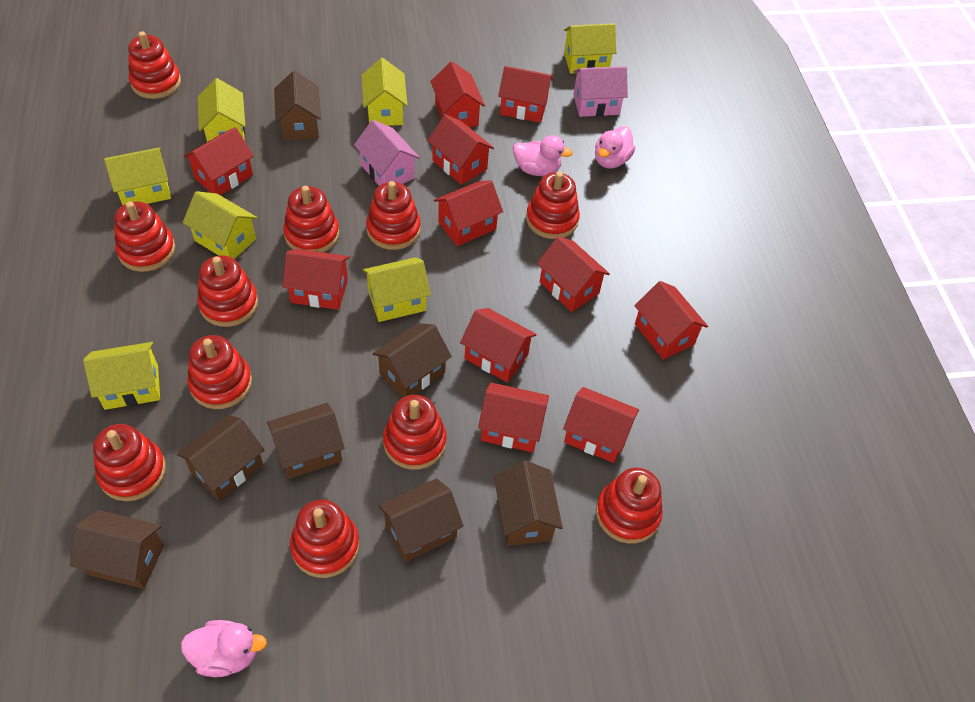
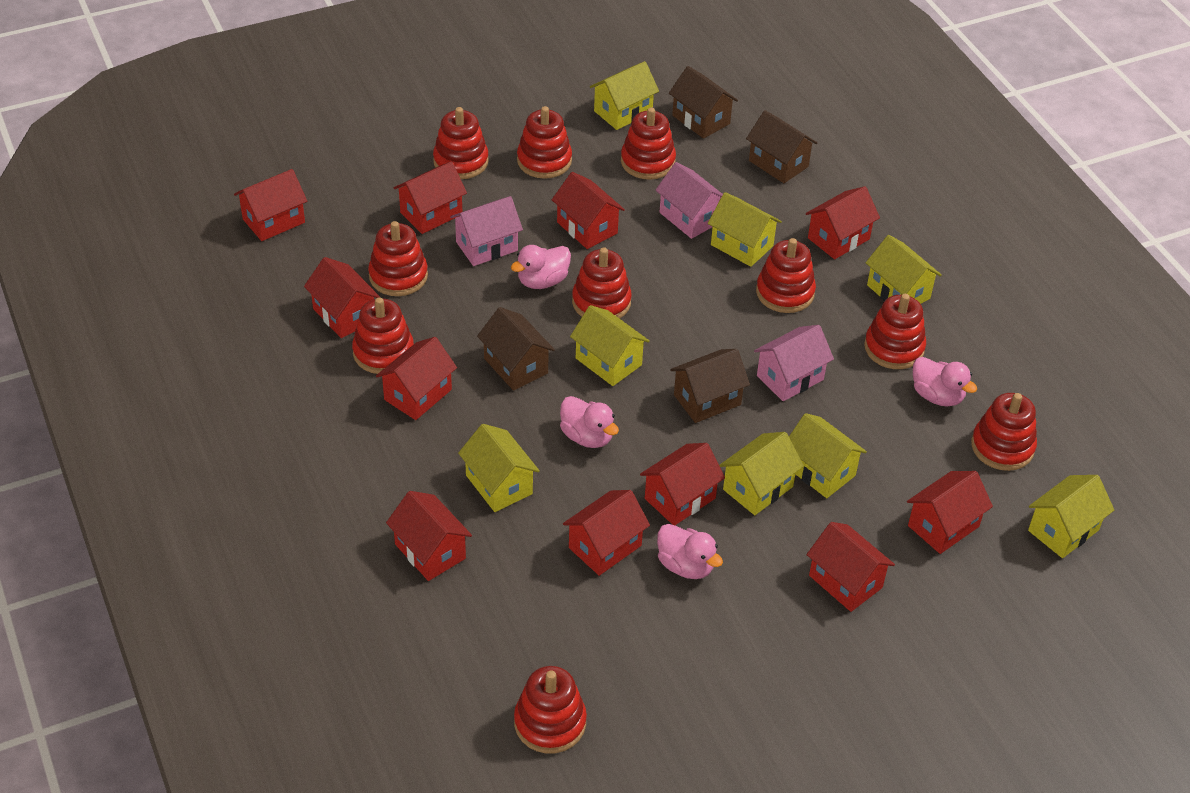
brown house: 7 -> 4
pink duck: 3 -> 4
pink house: 2 -> 3
red stacking toy: 11 -> 10
yellow house: 7 -> 8

